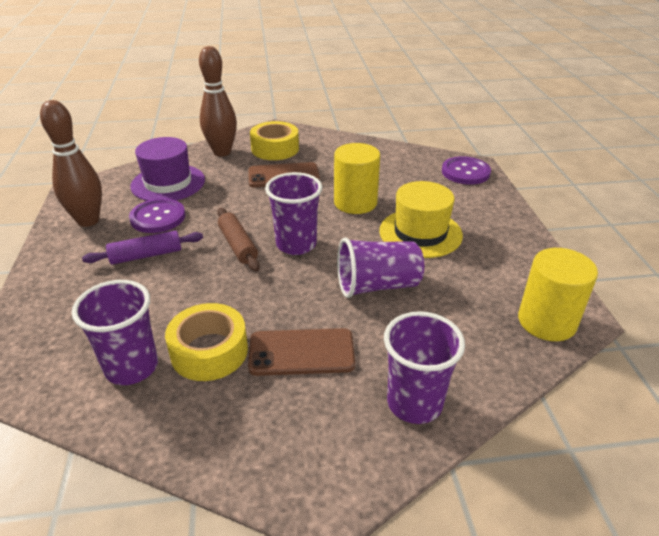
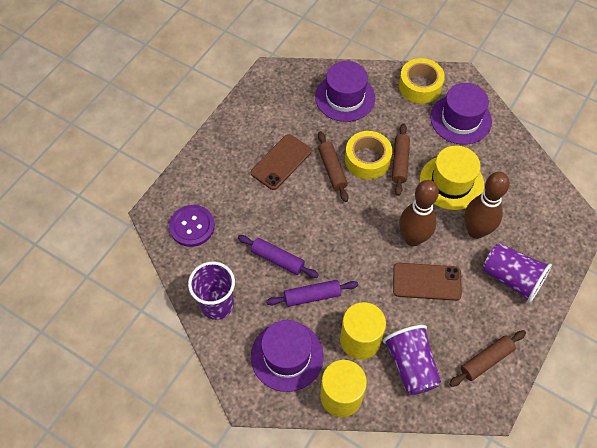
brown rolling pin: 1 -> 3
purple button: 2 -> 1
purple cup: 4 -> 3
purple hat: 1 -> 3
purple rolling pin: 1 -> 2

